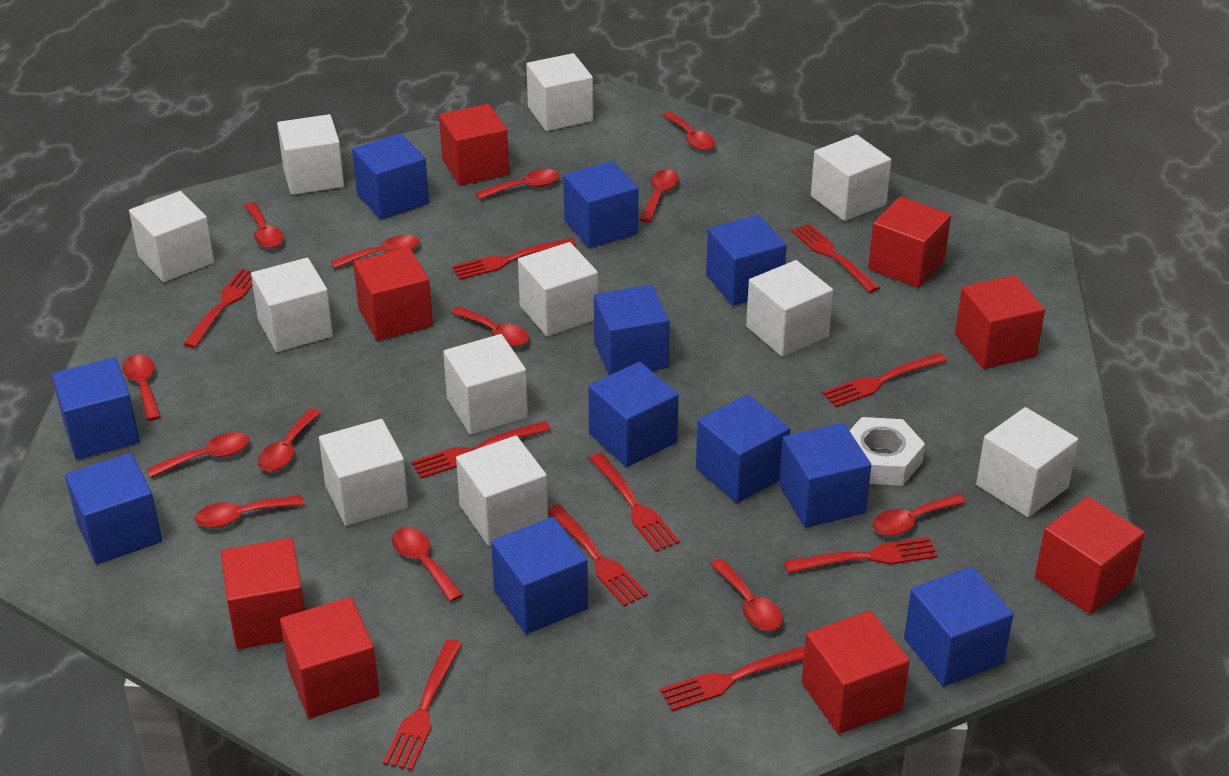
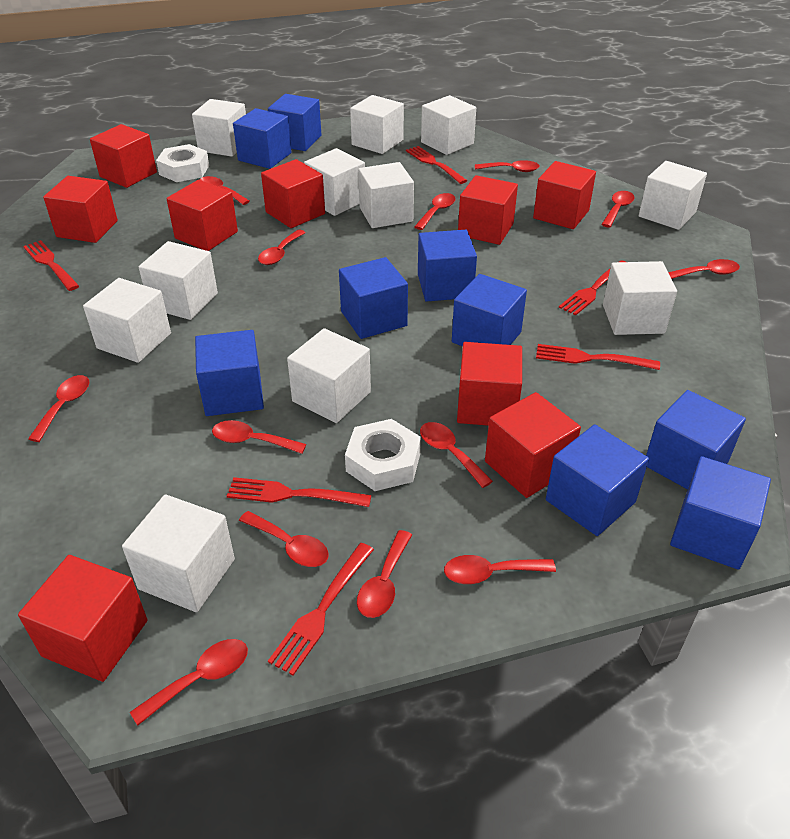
blue cube: 11 -> 9
red cube: 8 -> 9
red fork: 10 -> 6
white nut: 1 -> 2

